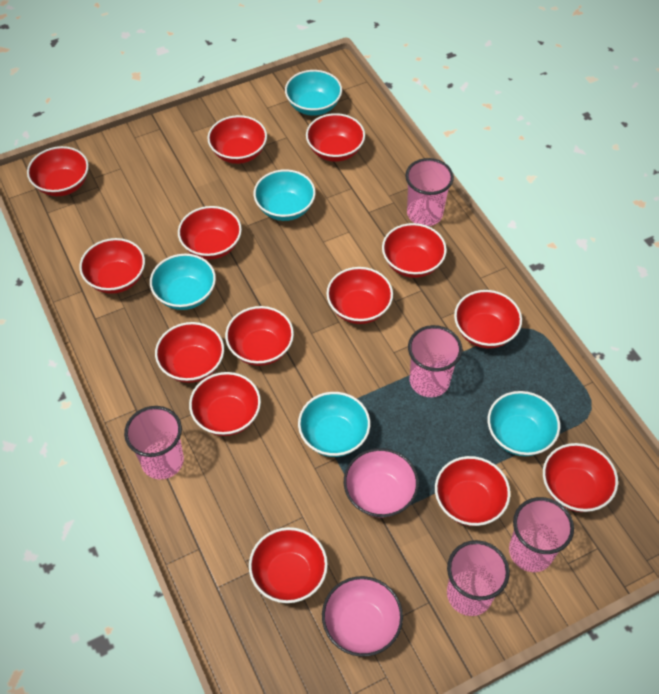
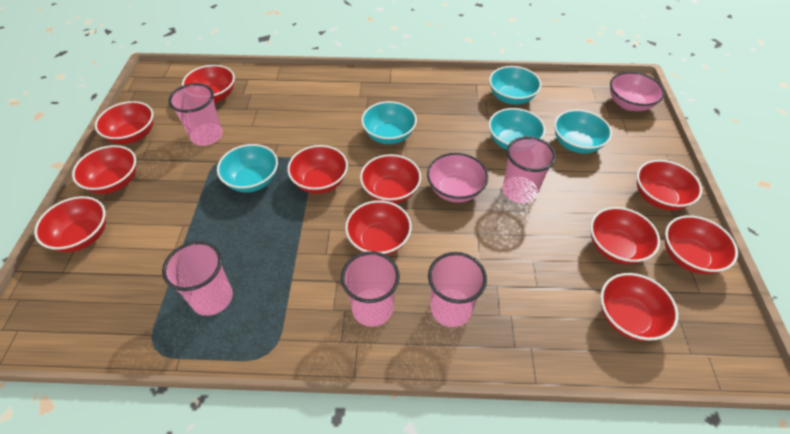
red bowl: 14 -> 11

